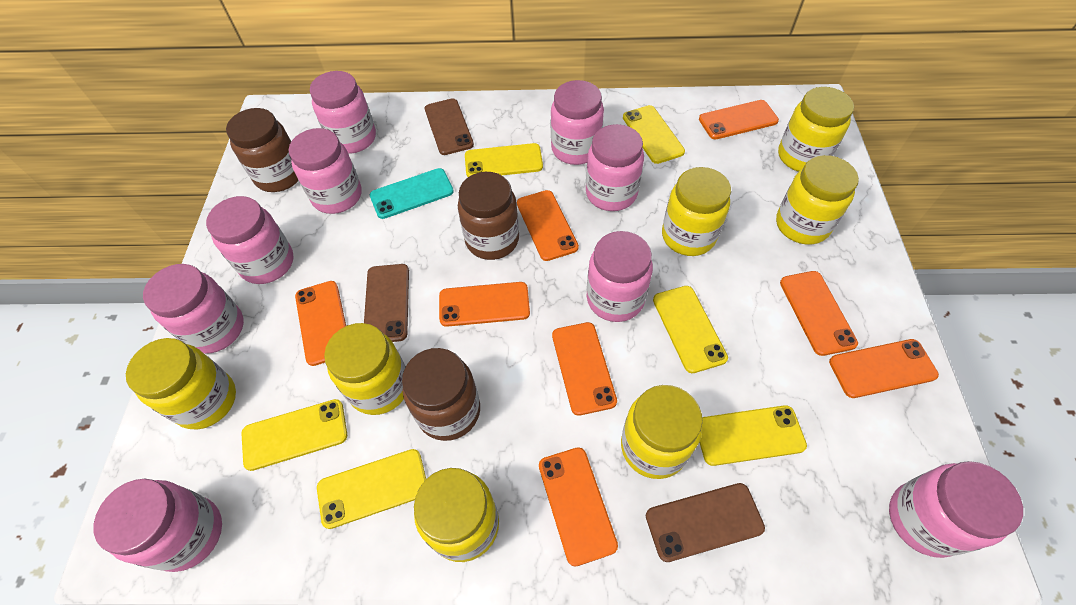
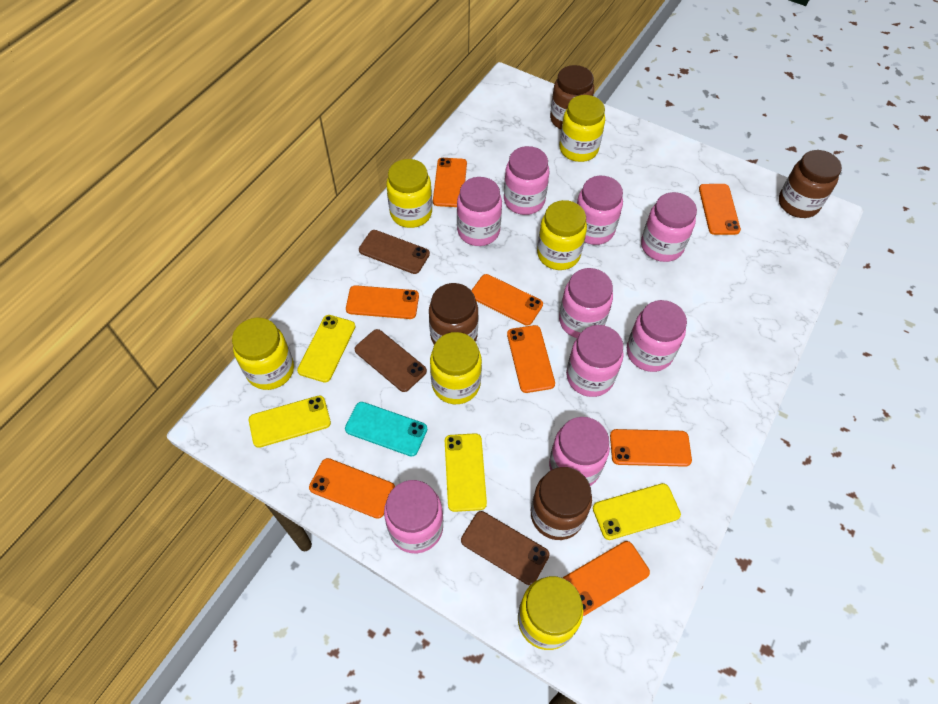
brown jar: 3 -> 4
yellow jar: 7 -> 6
yellow phone: 6 -> 4

